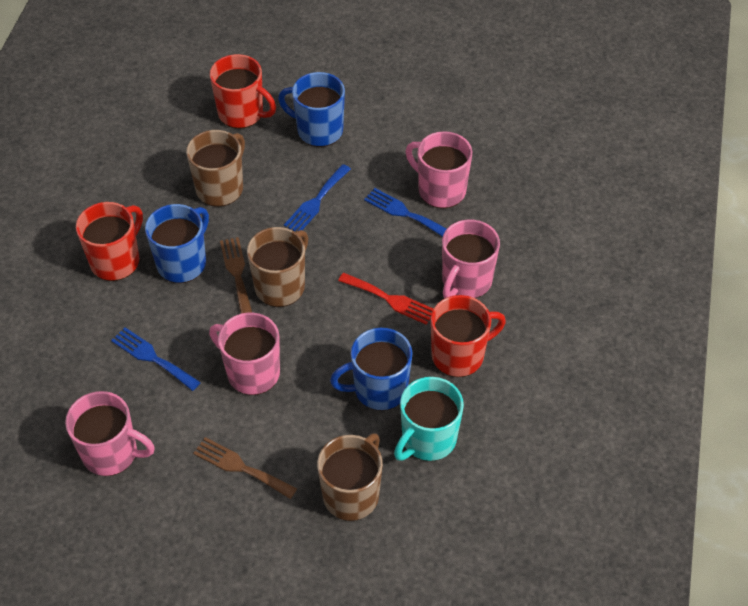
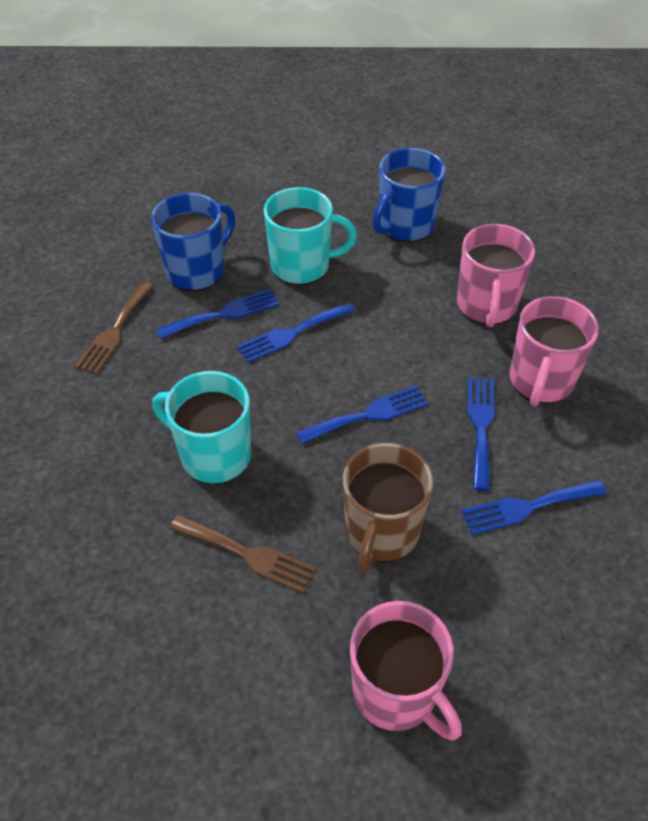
blue fork: 3 -> 5
blue mug: 3 -> 2
brown mug: 3 -> 1
pink mug: 4 -> 3
red fork: 1 -> 0
red mug: 3 -> 0
turquoise mug: 1 -> 2

